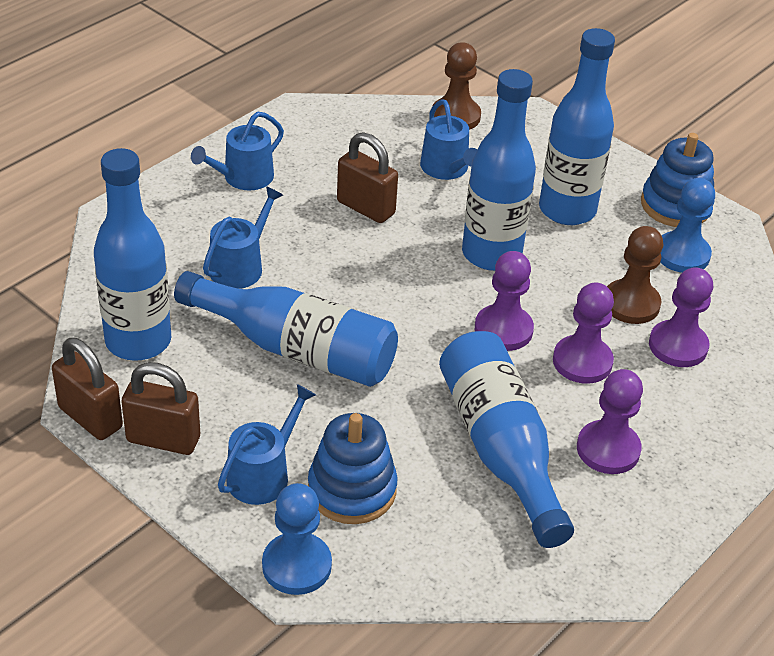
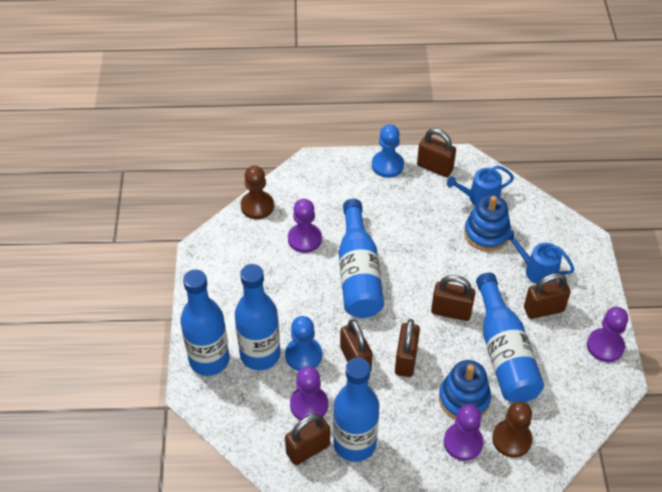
blue watering can: 4 -> 2
brown padlock: 3 -> 6

